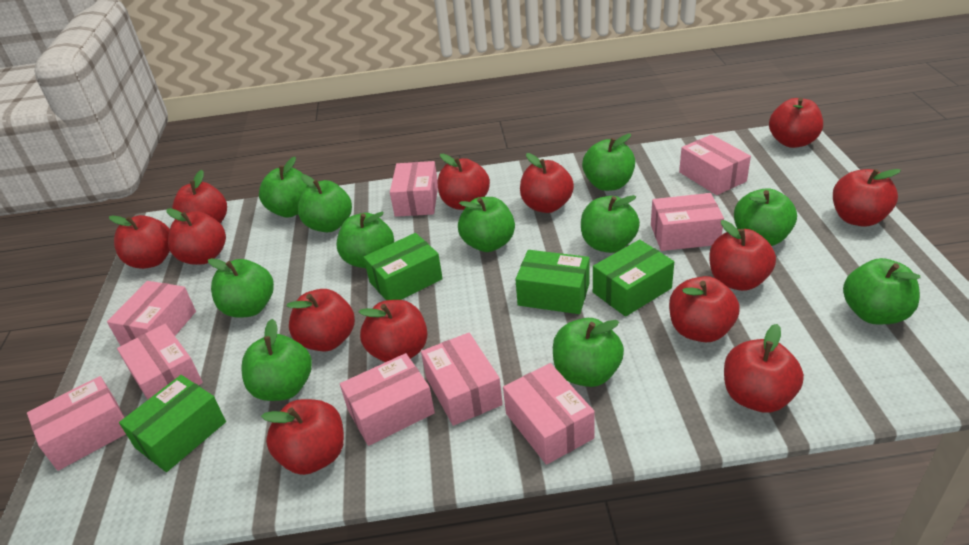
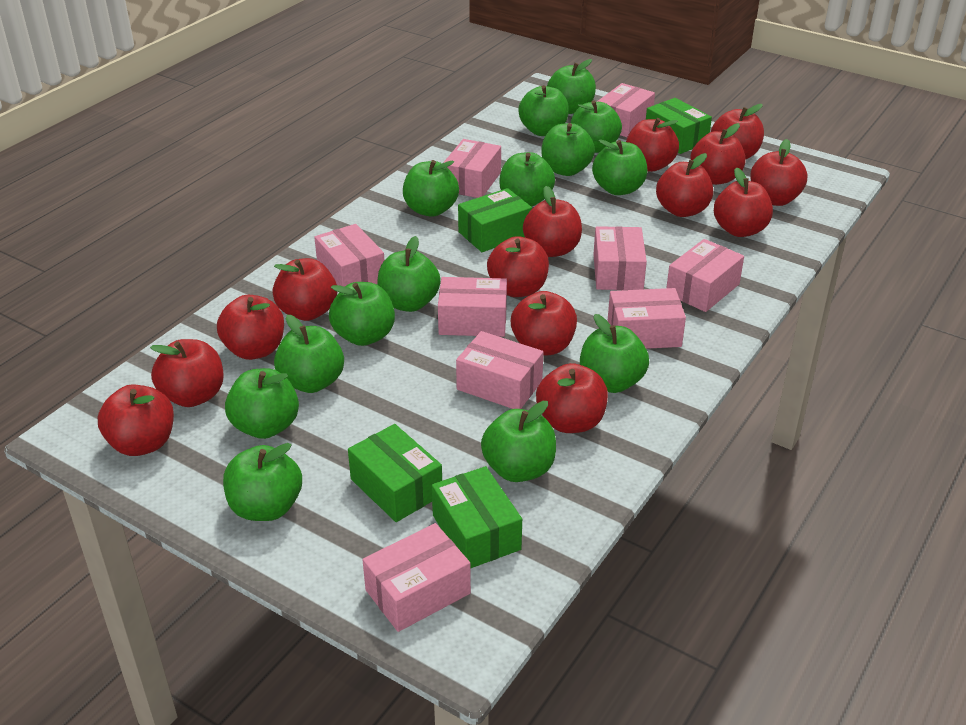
green apple: 11 -> 14
red apple: 13 -> 14

